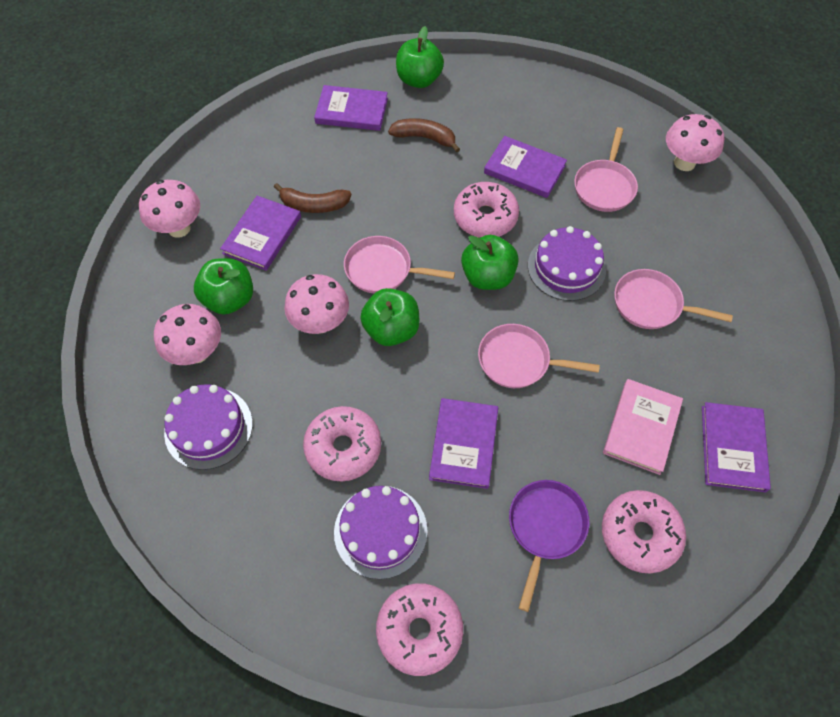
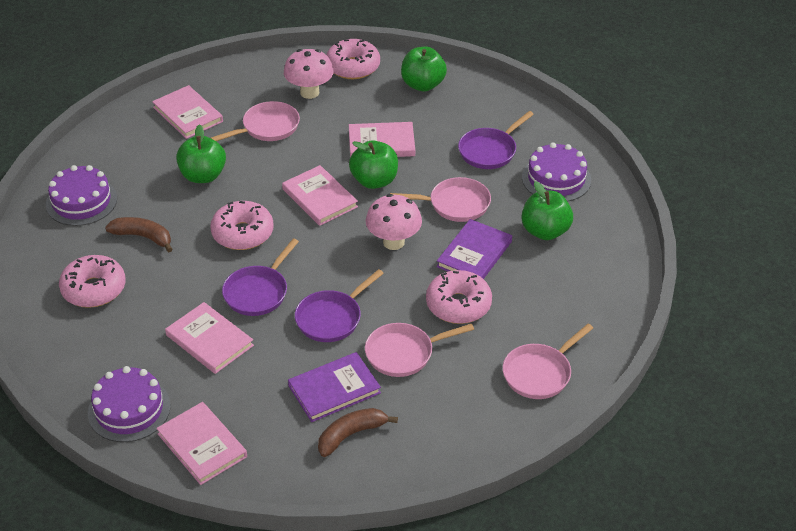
pink book: 1 -> 5
pink mushroom: 4 -> 2
purple book: 5 -> 2
purple pan: 1 -> 3

